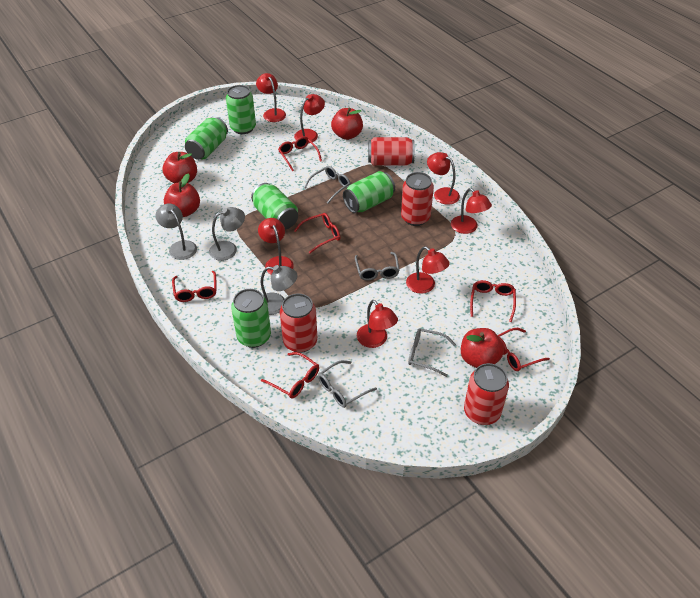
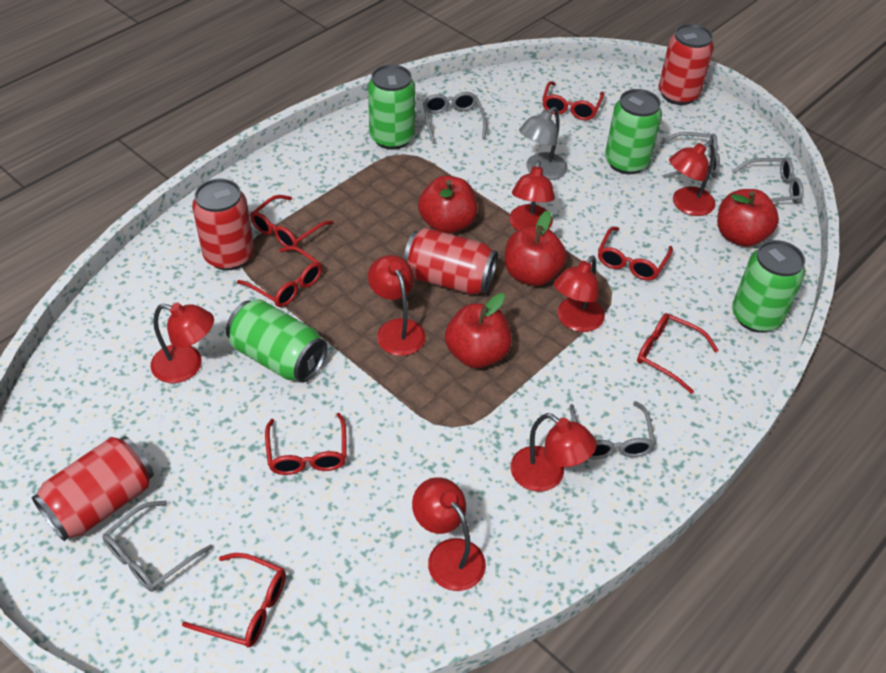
green can: 5 -> 4
grey glasses: 4 -> 5
grey lamp: 3 -> 1
red glasses: 6 -> 7

